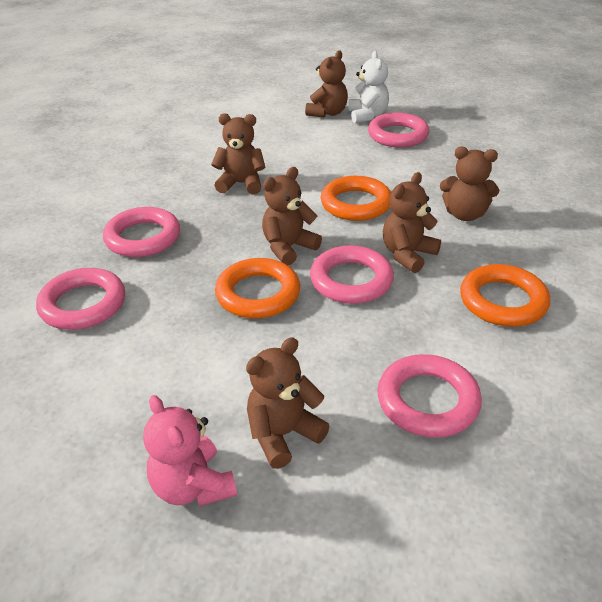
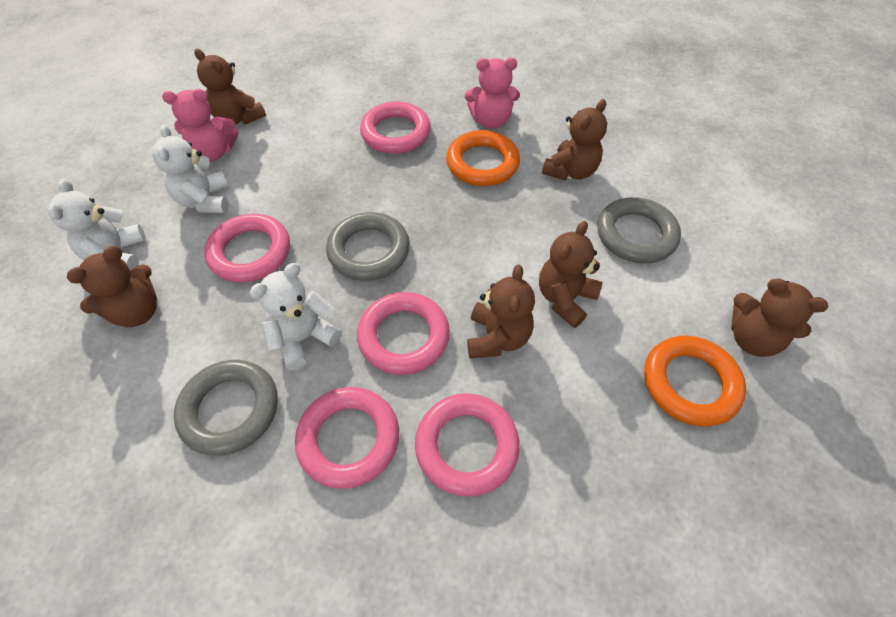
grey ring: 0 -> 3
orange ring: 3 -> 2
pink teddy bear: 1 -> 2
white teddy bear: 1 -> 3

